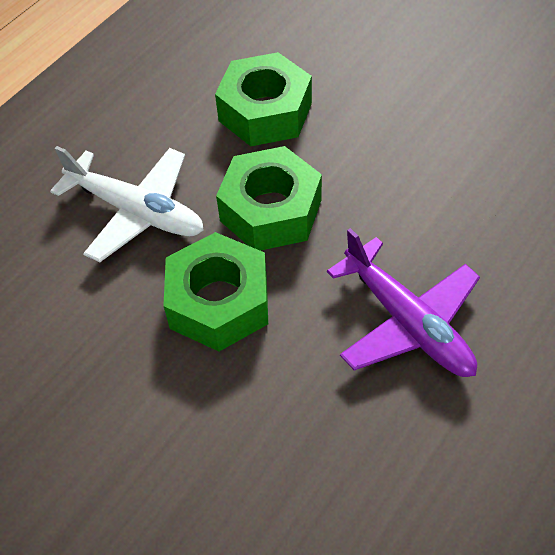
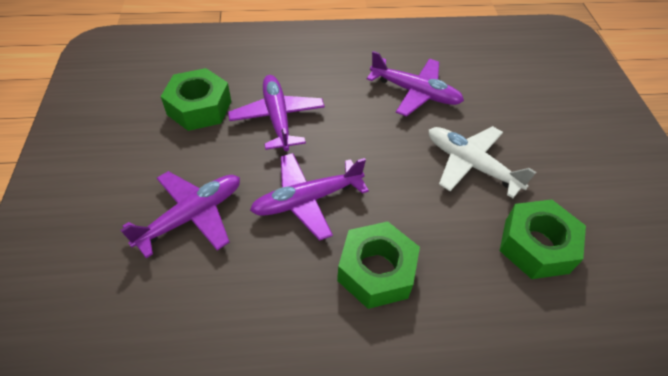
purple plane: 1 -> 4

